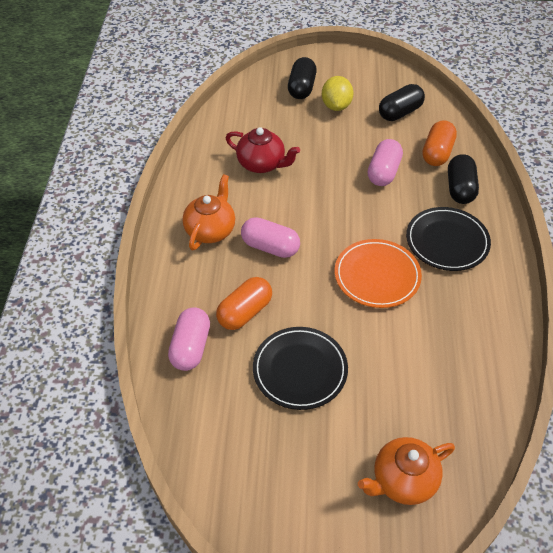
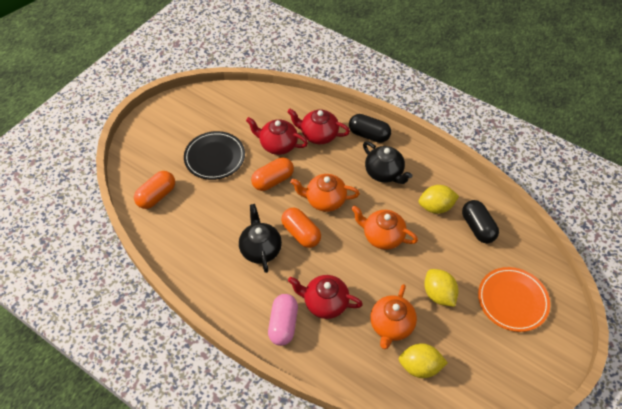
black capsule: 3 -> 2
black plate: 2 -> 1
black teapot: 0 -> 2
orange capsule: 2 -> 3
orange teapot: 2 -> 3
pink capsule: 3 -> 1
red teapot: 1 -> 3
yellow lemon: 1 -> 3

